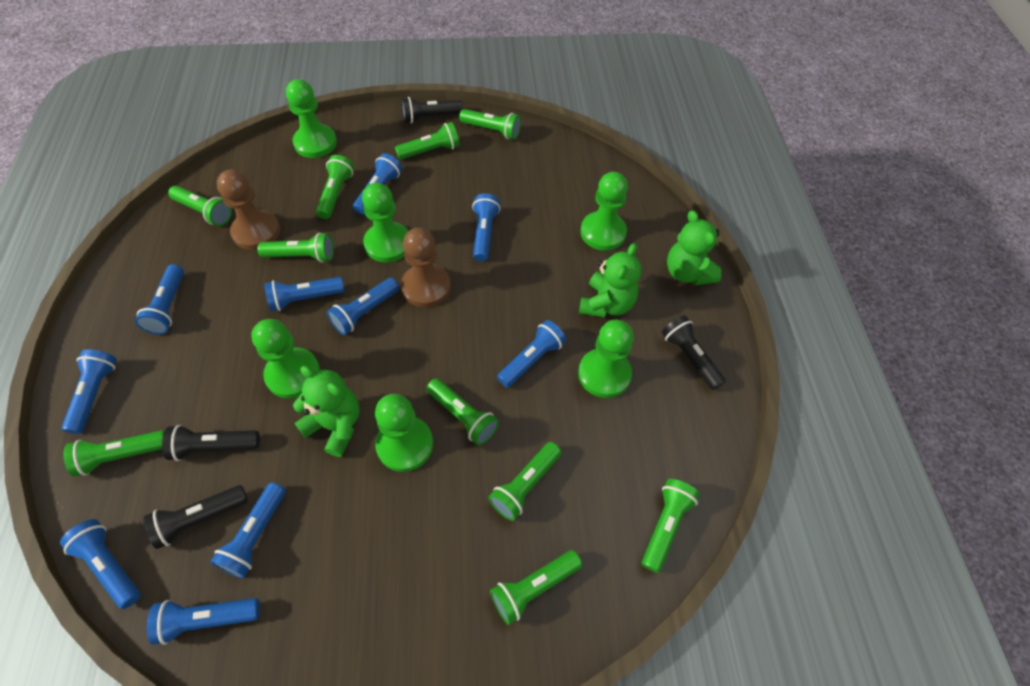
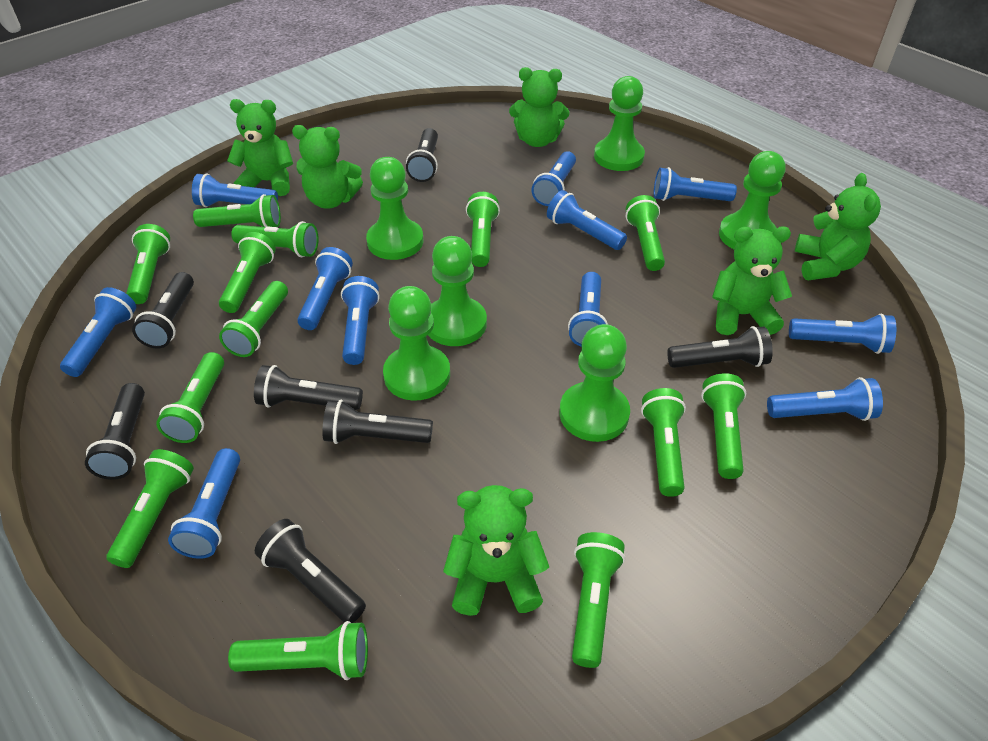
black flashlight: 4 -> 7
blue flashlight: 10 -> 11
brown pawn: 2 -> 0
green flashlight: 10 -> 13
green teddy bear: 3 -> 6

